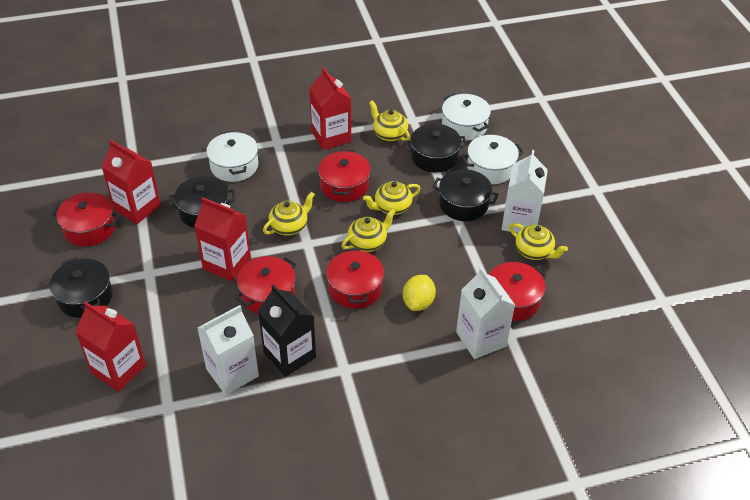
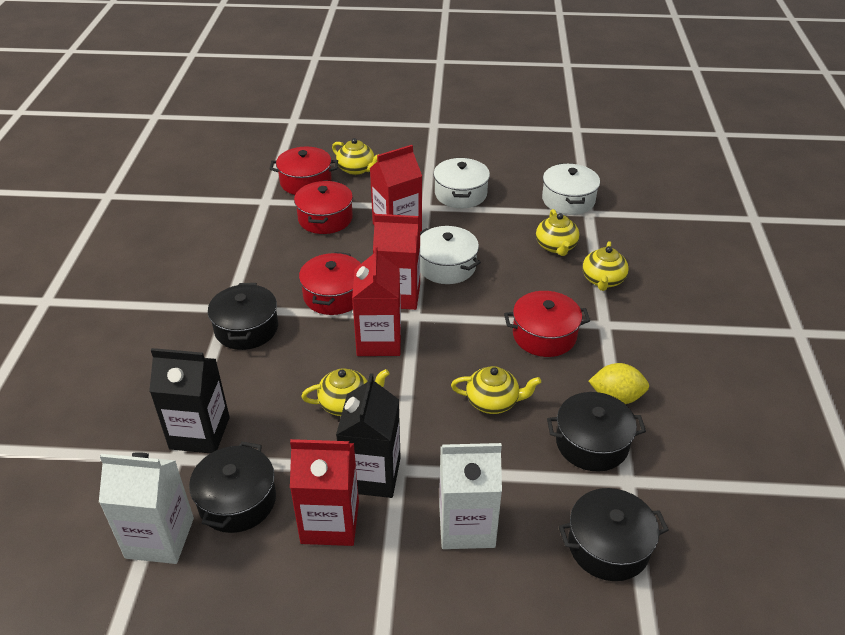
black carton: 1 -> 2
red pot: 5 -> 4
white carton: 3 -> 2

